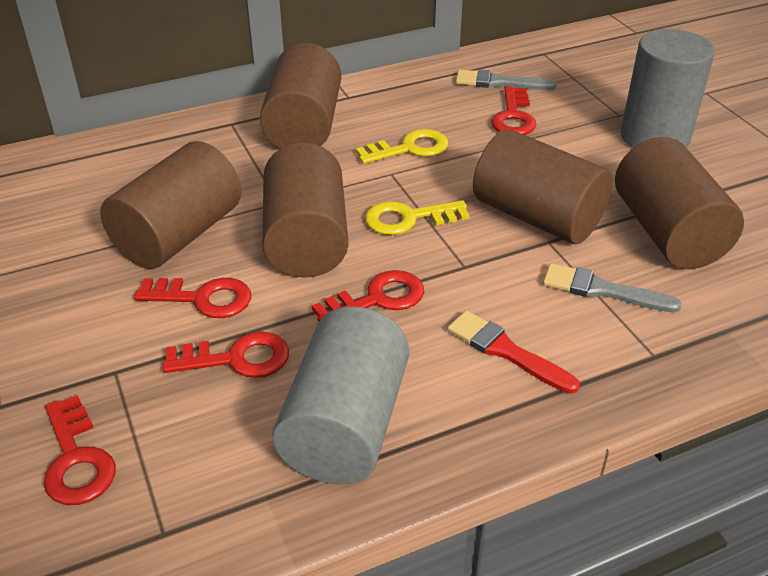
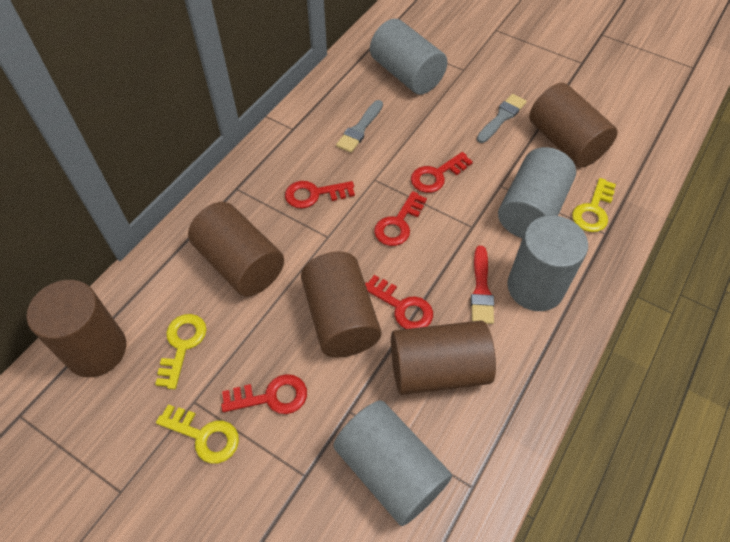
grey cylinder: 2 -> 4
yellow key: 2 -> 3

